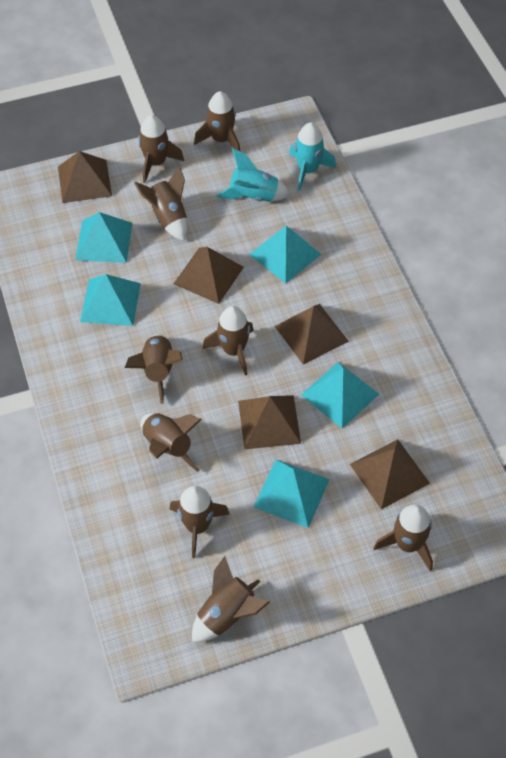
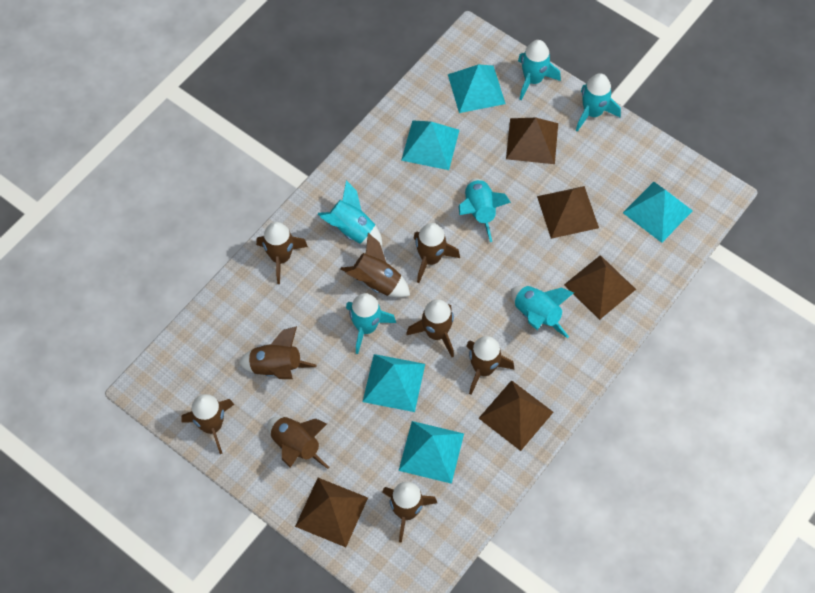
turquoise rocket: 2 -> 6

